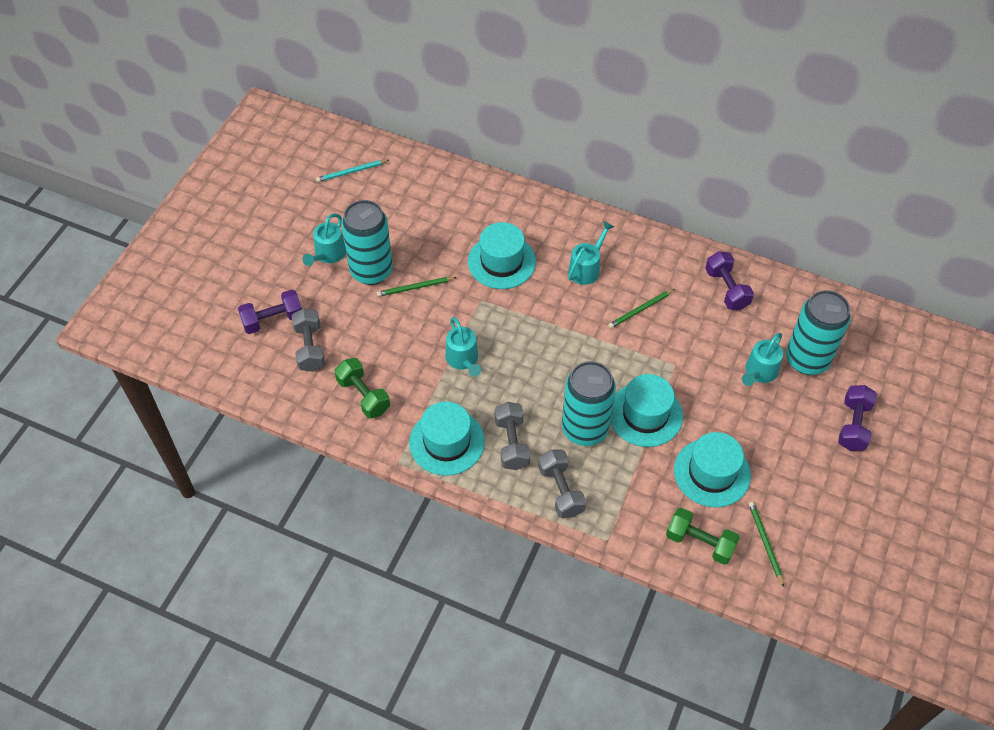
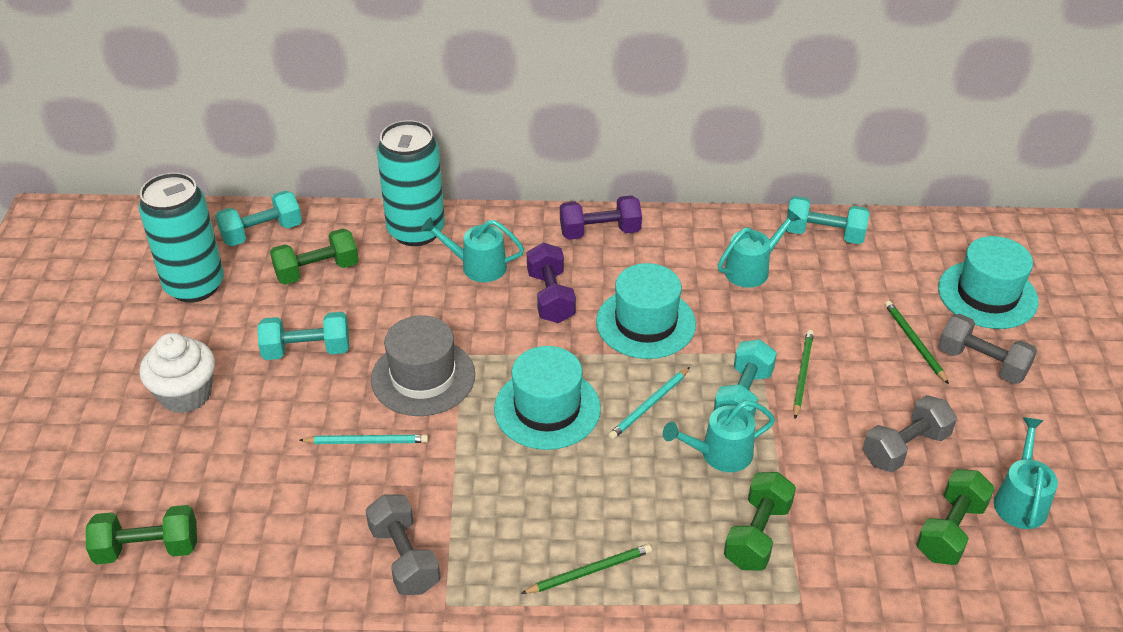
green dumbbell: 2 -> 4
grey hat: 0 -> 1
purple dumbbell: 3 -> 2
turquoise can: 3 -> 2
turquoise dumbbell: 0 -> 4
turquoise hat: 4 -> 3
turquoise pencil: 1 -> 2
white cupcake: 0 -> 1

